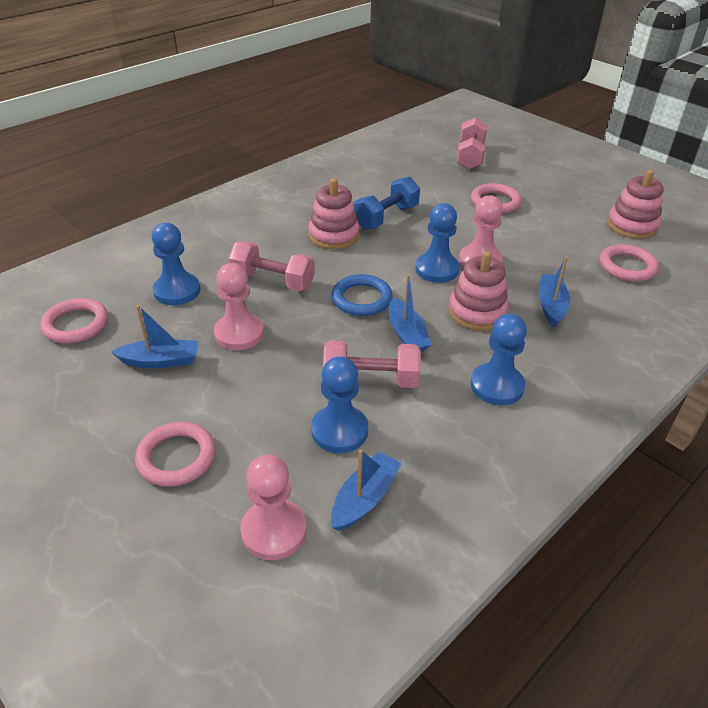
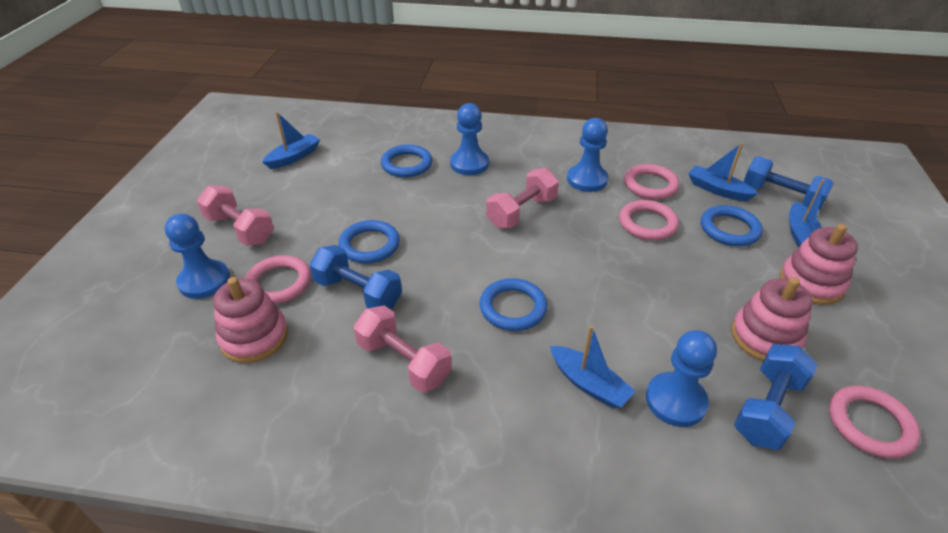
blue dumbbell: 1 -> 3
blue ring: 1 -> 4
pink pawn: 3 -> 0

